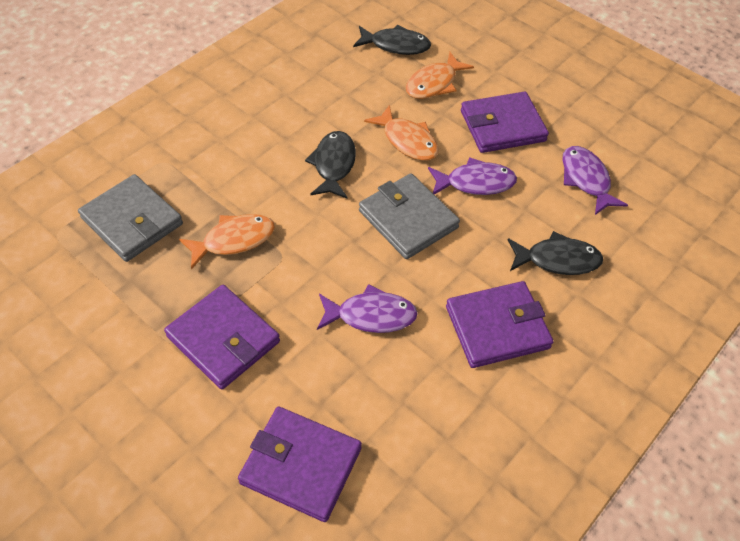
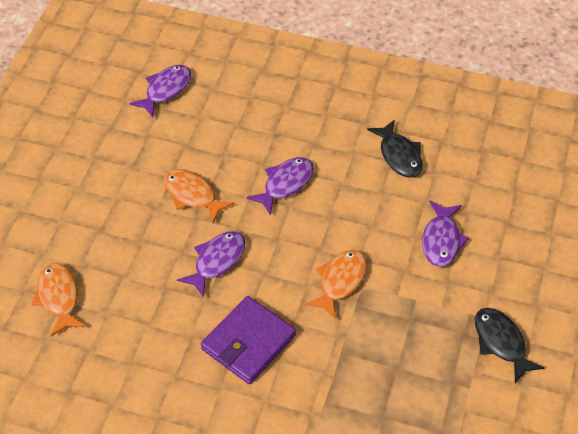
black fish: 3 -> 2
grey wallet: 2 -> 0
purple fish: 3 -> 4
purple wallet: 4 -> 1

